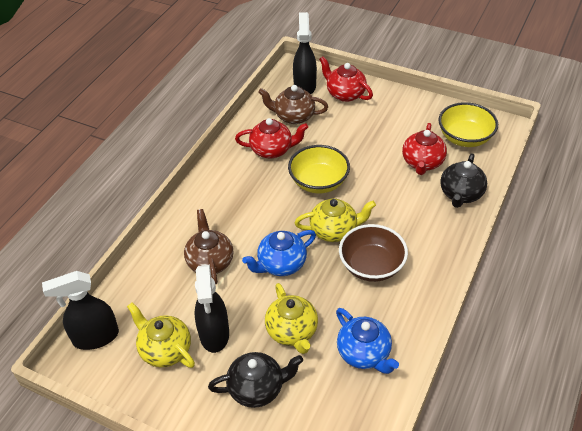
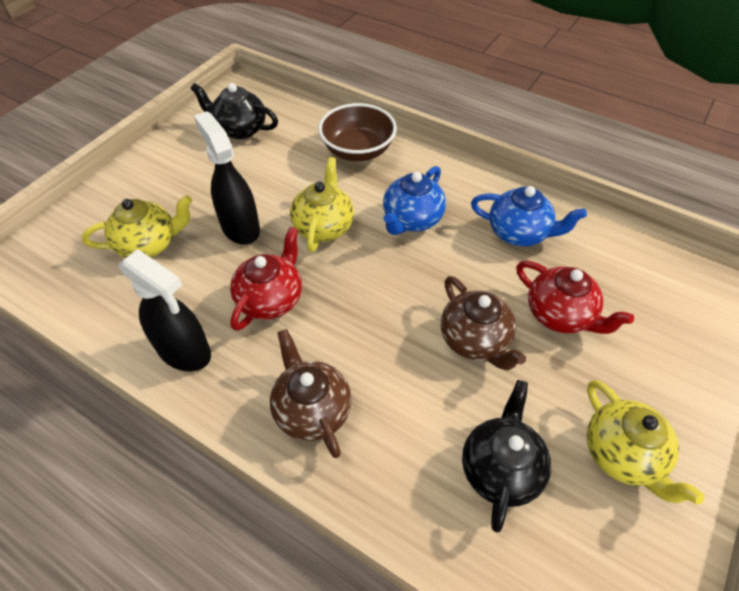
black spray bottle: 3 -> 2
red teapot: 3 -> 2
yellow bowl: 2 -> 0

